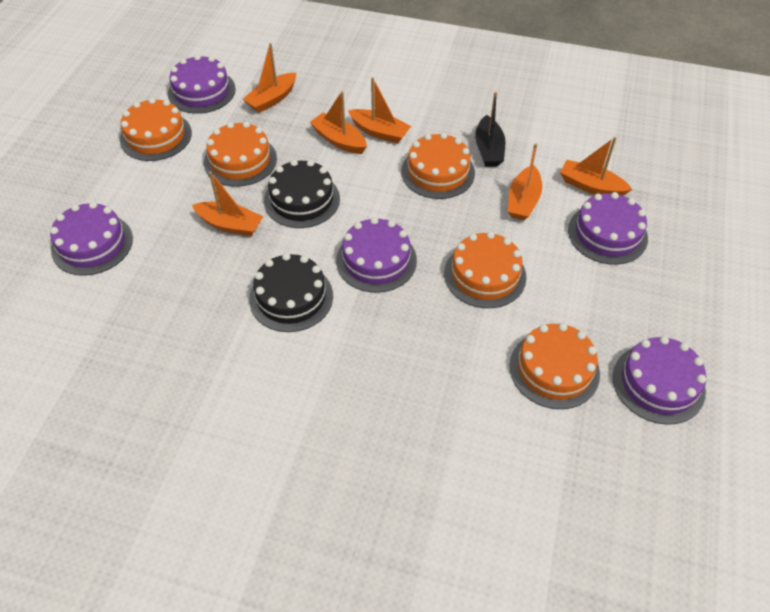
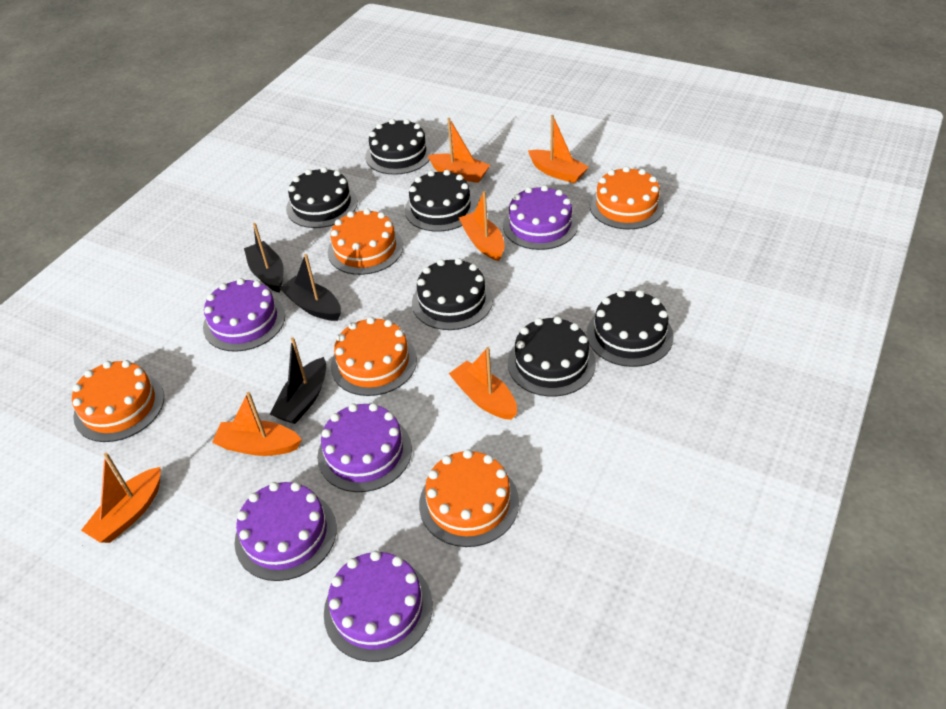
black boat: 1 -> 3
black cake: 2 -> 6

